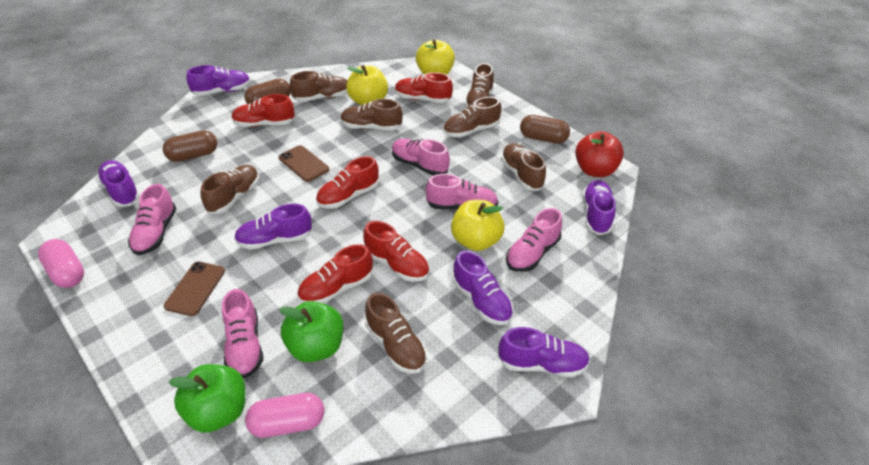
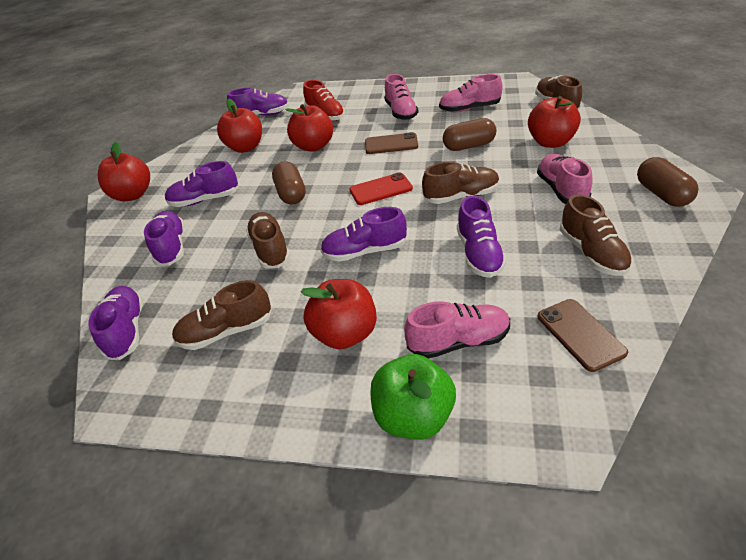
brown shoe: 7 -> 5
green apple: 2 -> 1
pink capsule: 2 -> 0
pink shoe: 5 -> 4
red apple: 1 -> 5
red phone: 0 -> 1
red shoe: 5 -> 1
yellow apple: 3 -> 0

